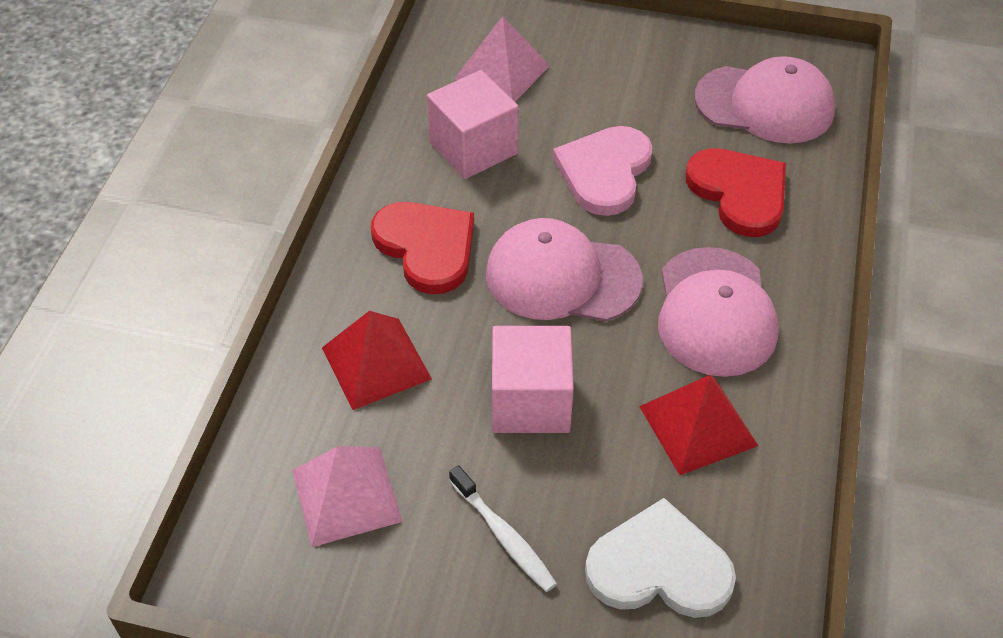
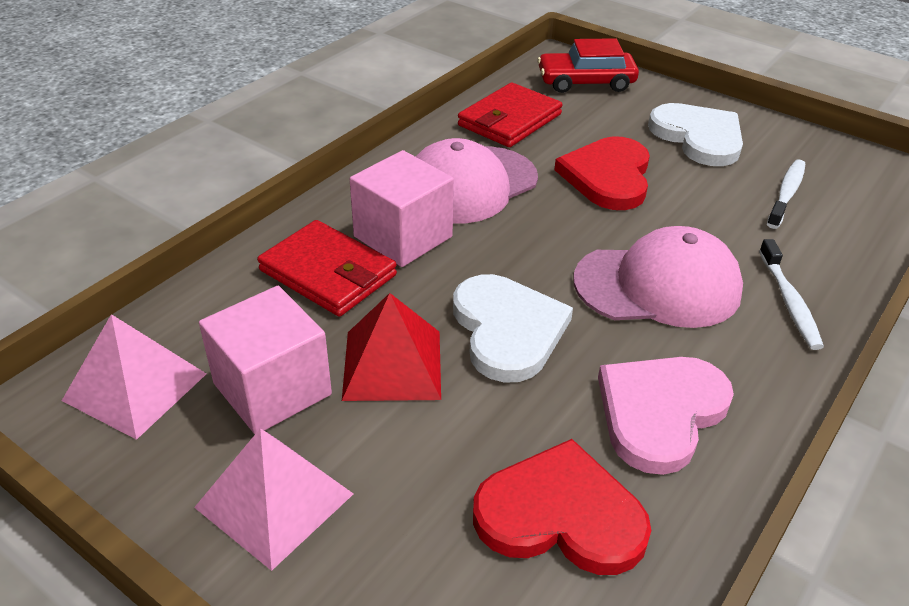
pink cap: 3 -> 2
red car: 0 -> 1
red pyramid: 2 -> 1
red wallet: 0 -> 2
white heart: 1 -> 2
white toothbrush: 1 -> 2

